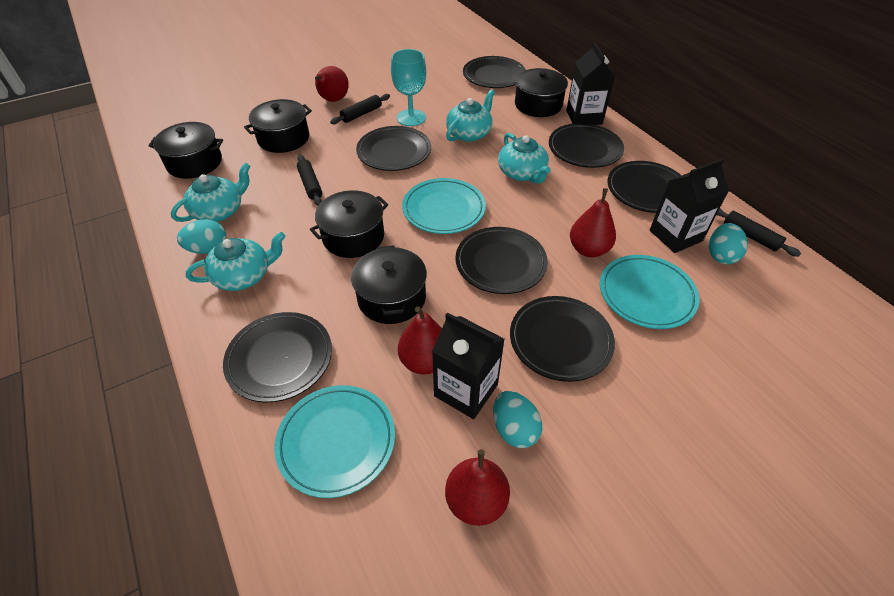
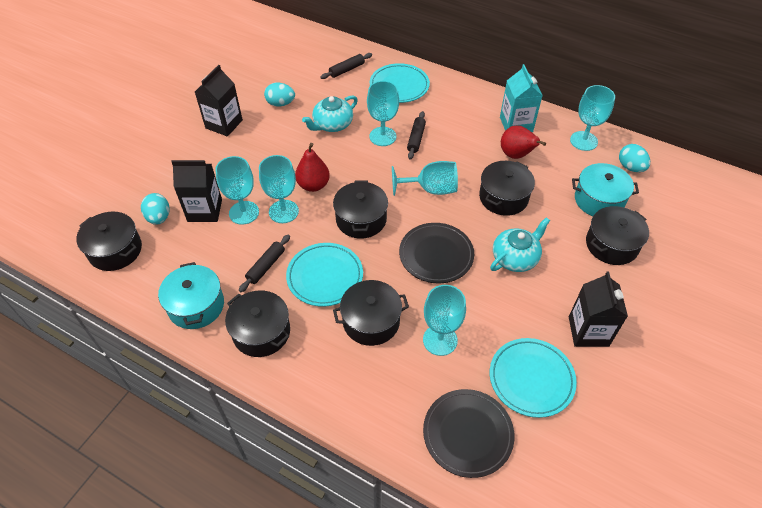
black plate: 7 -> 2
black pot: 5 -> 6
red pear: 4 -> 2
turquoise carton: 0 -> 1
turquoise goblet: 1 -> 6
turquoise pot: 0 -> 2
turquoise teapot: 4 -> 2

